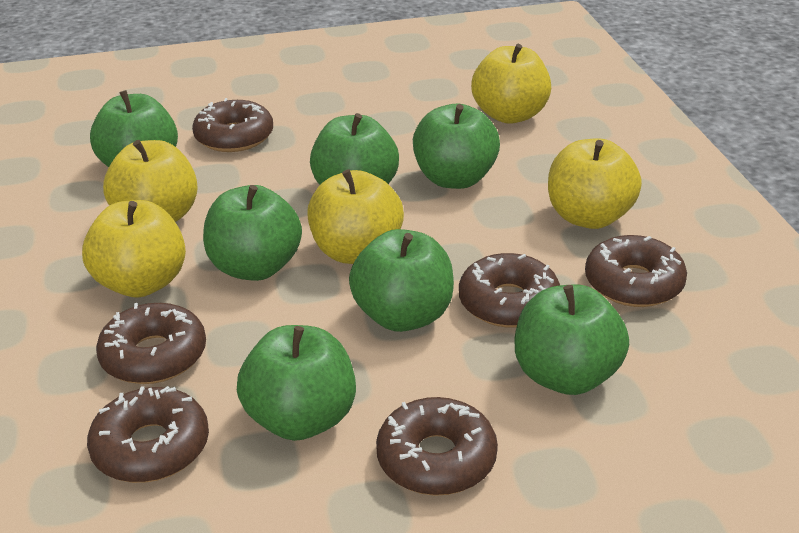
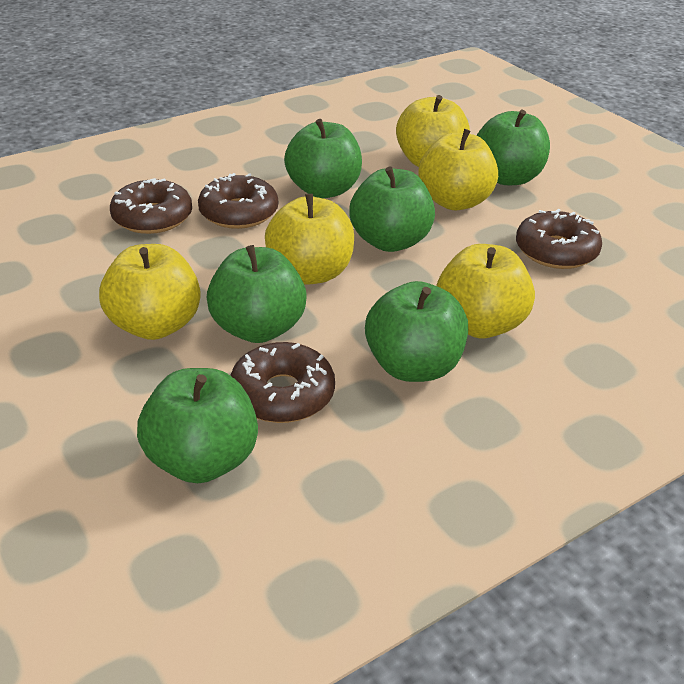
brown donut: 6 -> 4
green apple: 7 -> 6

